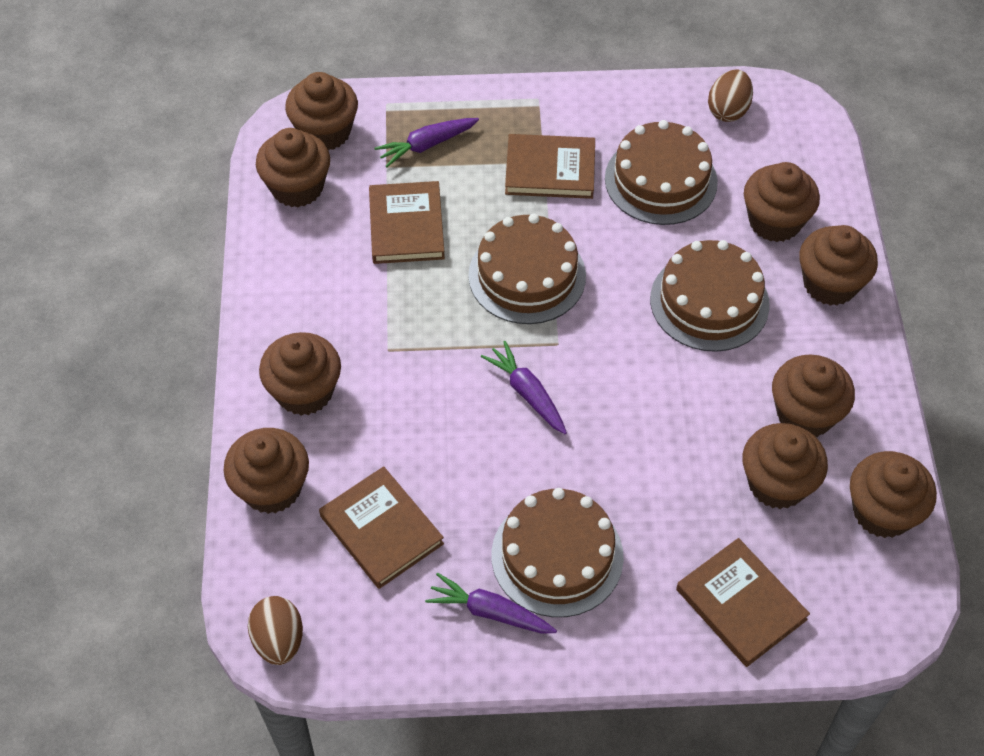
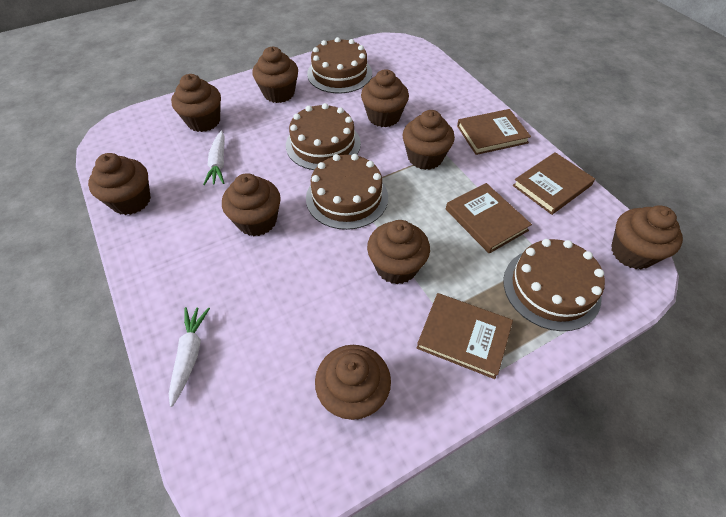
brown egg: 2 -> 0
purple carrot: 3 -> 0
white carrot: 0 -> 2

